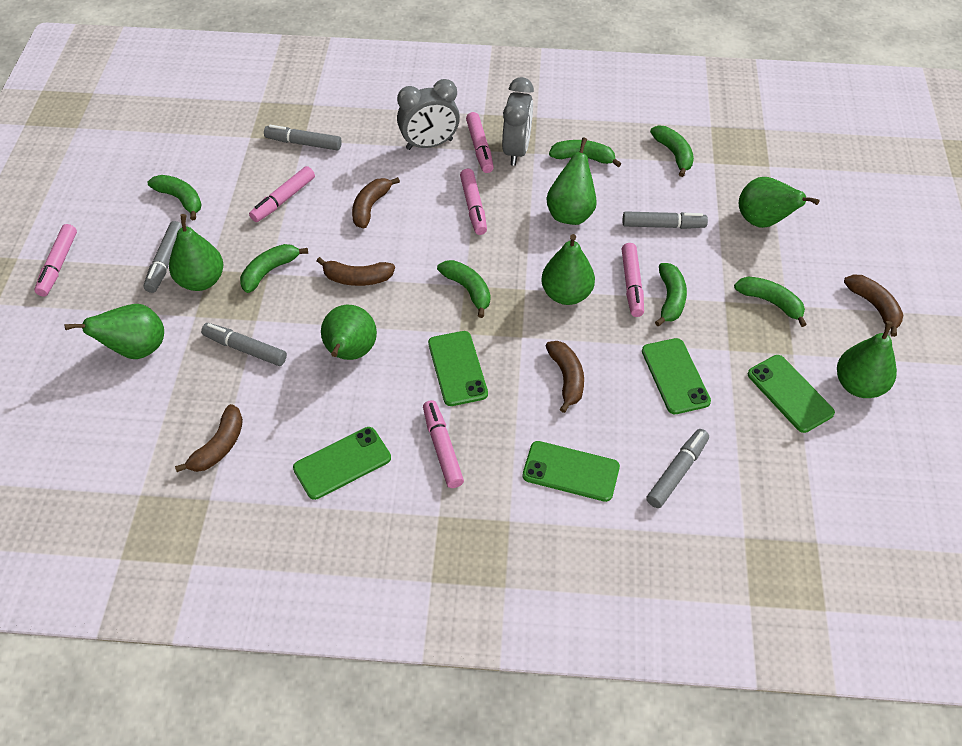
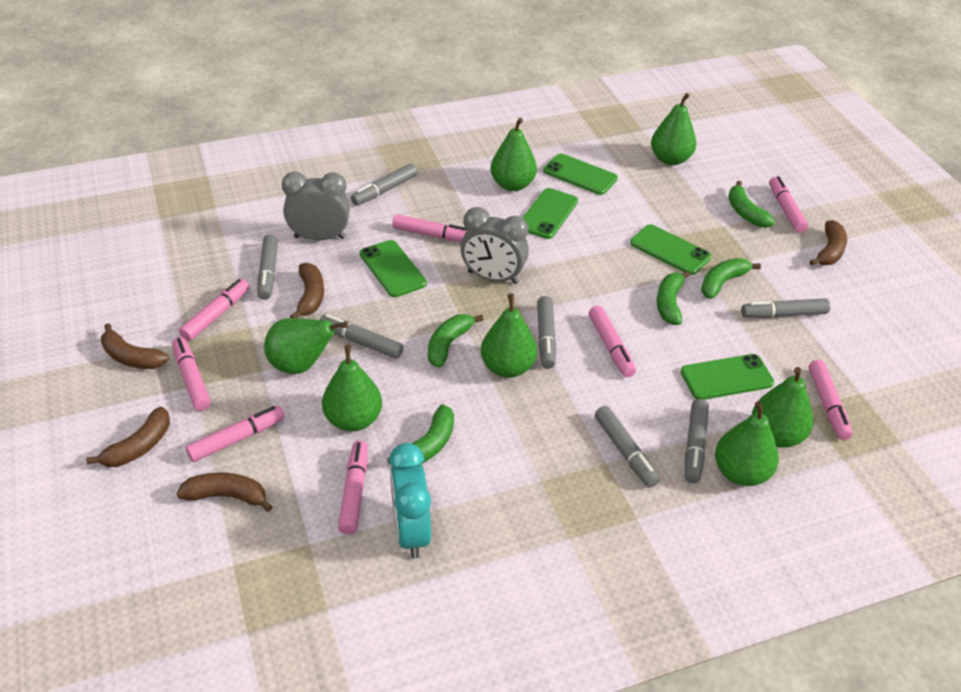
green banana: 7 -> 5
grey marker: 5 -> 7
pink marker: 6 -> 8
turquoise clock: 0 -> 1

